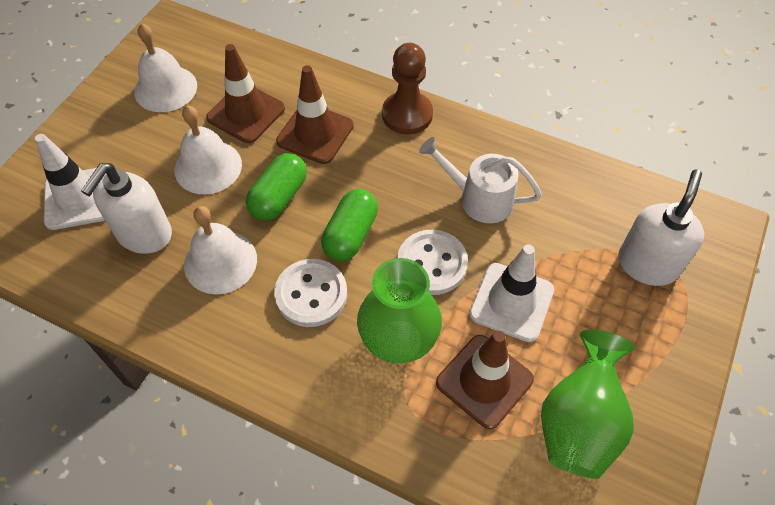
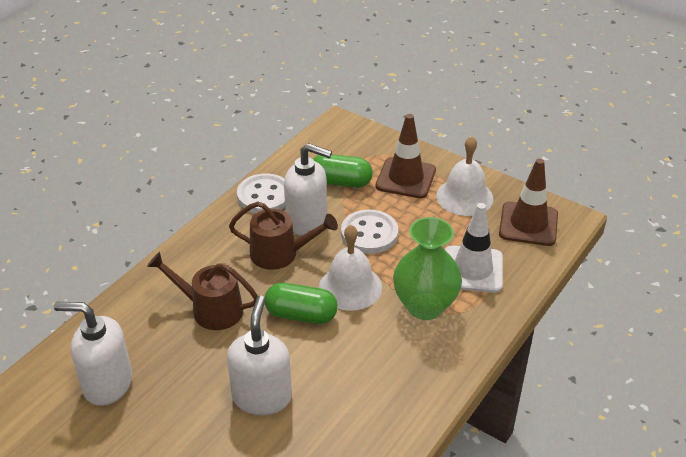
brown pawn: 1 -> 0
brown traffic cone: 3 -> 2
brown watering can: 0 -> 2
green vase: 2 -> 1
white bell: 3 -> 2
white soap dispenser: 2 -> 3
white traffic cone: 2 -> 1
white watering can: 1 -> 0

